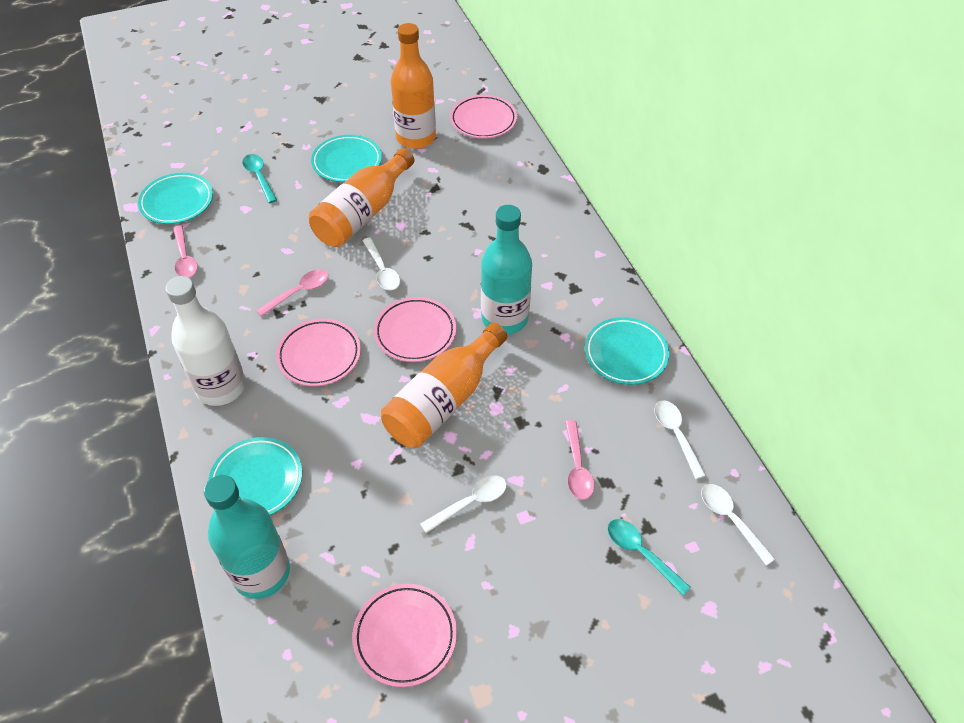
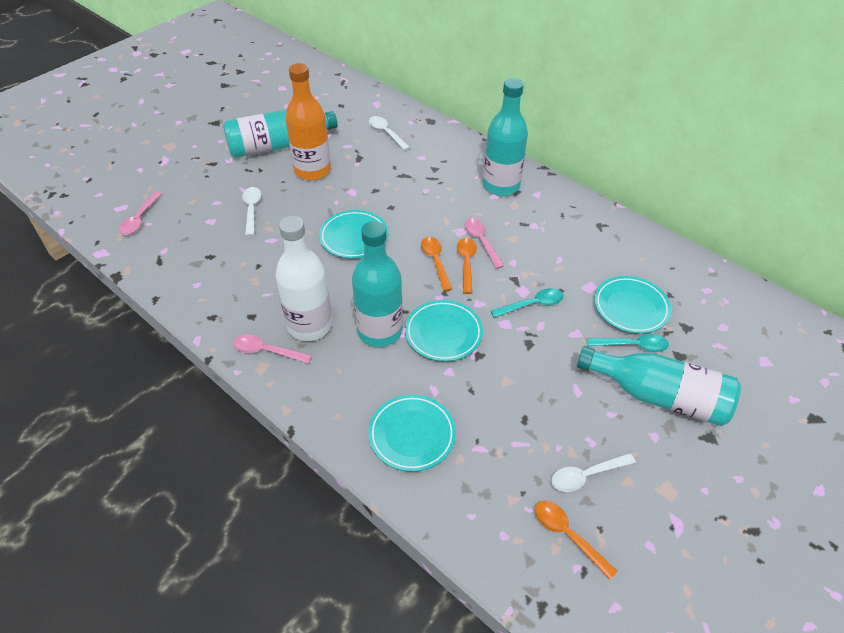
orange bottle: 3 -> 1
orange spoon: 0 -> 3
pink plate: 4 -> 0
turquoise bottle: 2 -> 4
white spoon: 4 -> 3

